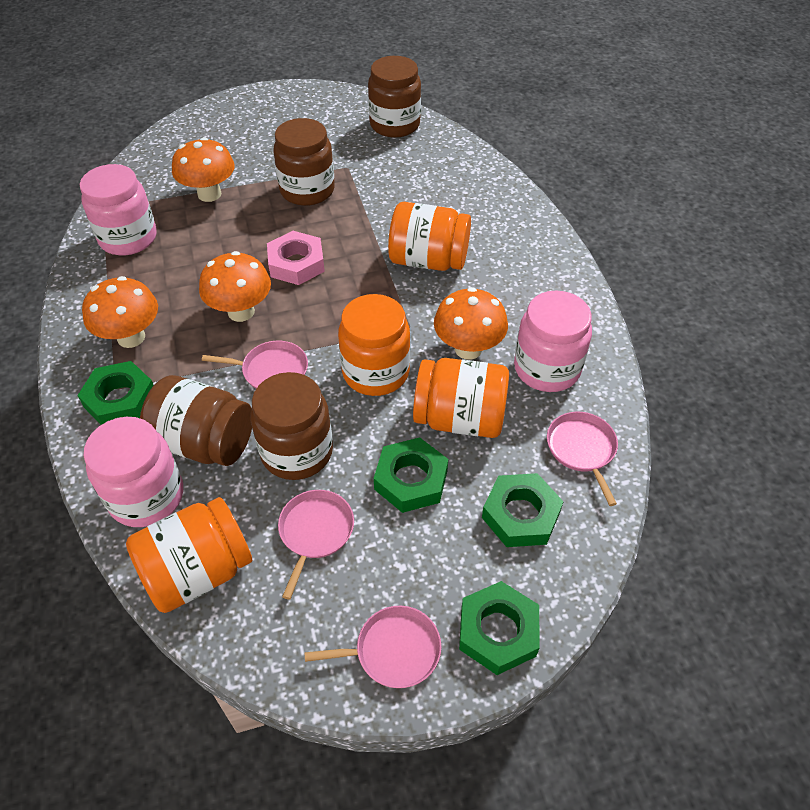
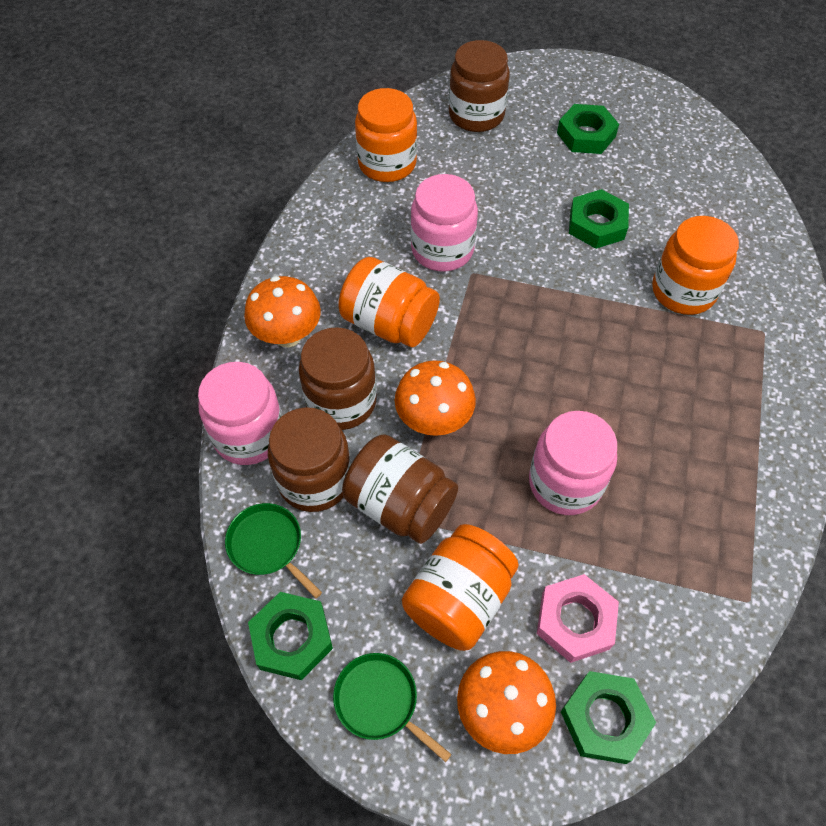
green pan: 0 -> 2
orange mushroom: 4 -> 3
pink pan: 4 -> 0

